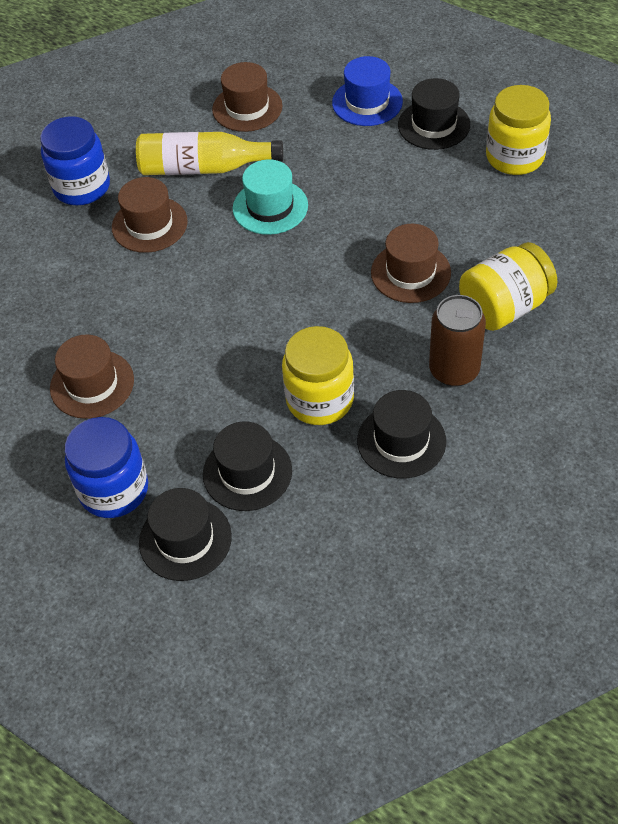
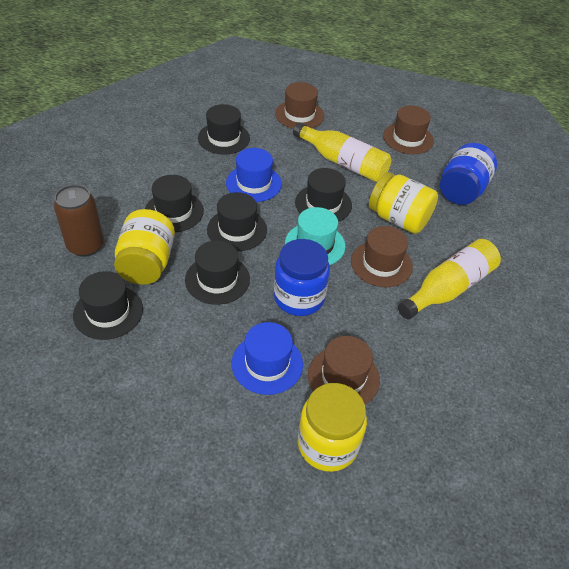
black hat: 4 -> 6
blue hat: 1 -> 2
yellow bottle: 1 -> 2

